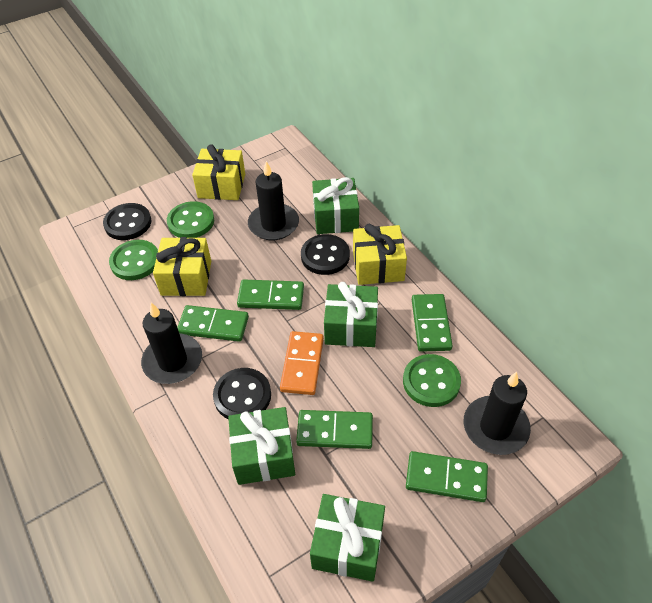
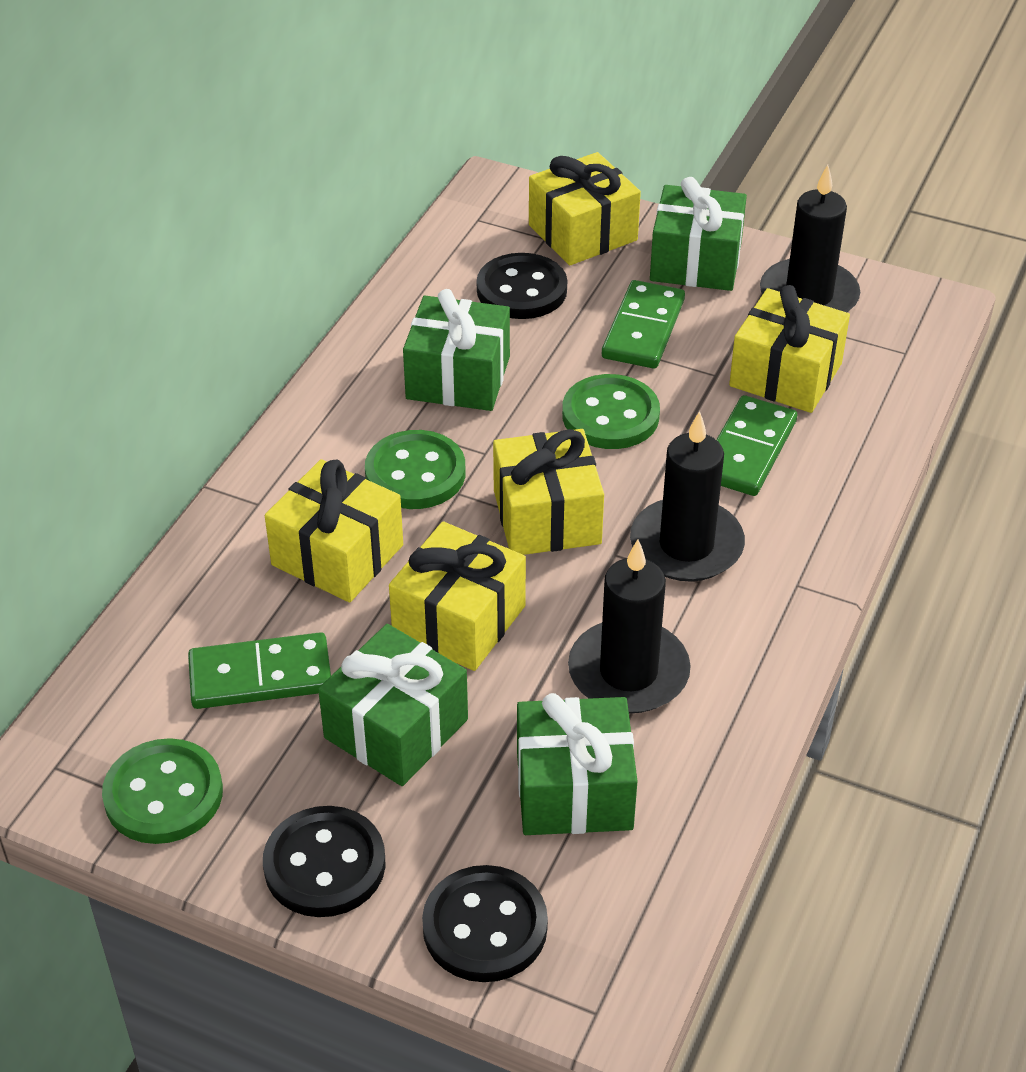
green domino: 5 -> 3
orange domino: 1 -> 0
yellow gift: 3 -> 5

